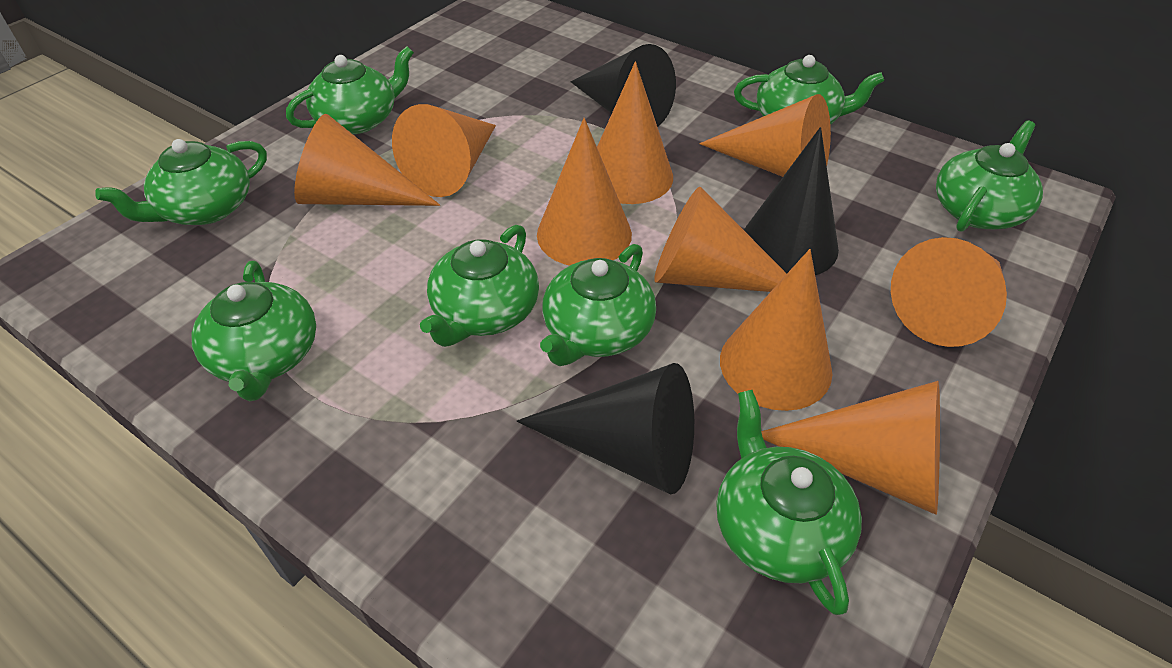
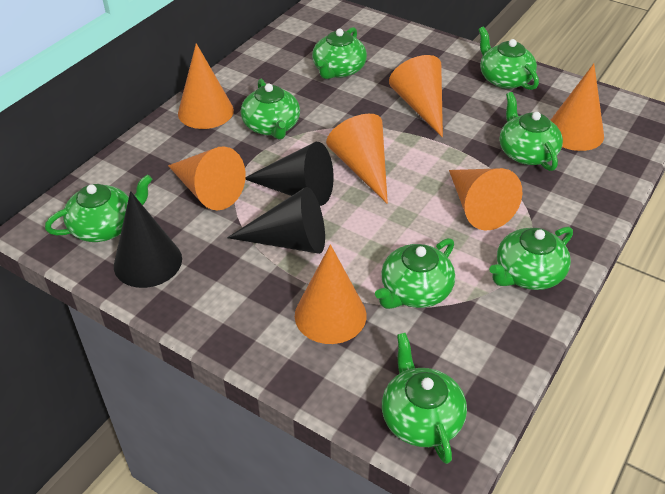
orange cone: 9 -> 7

